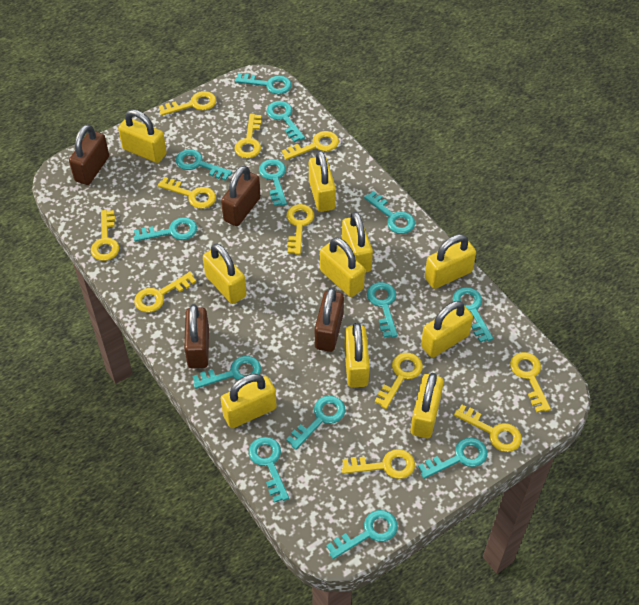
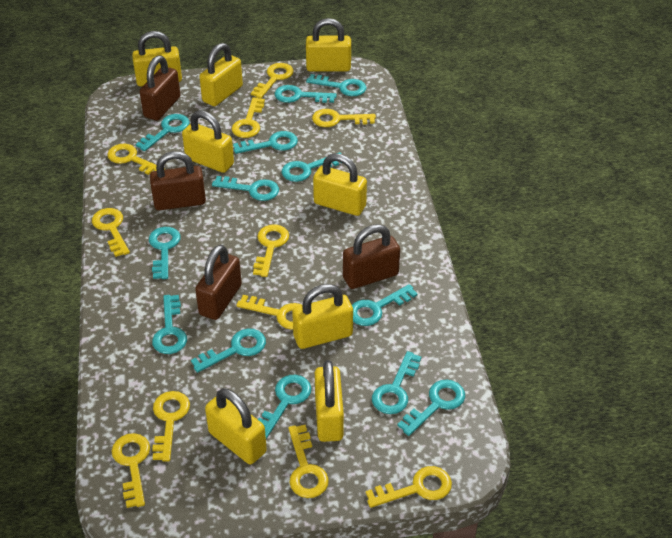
yellow padlock: 10 -> 8

